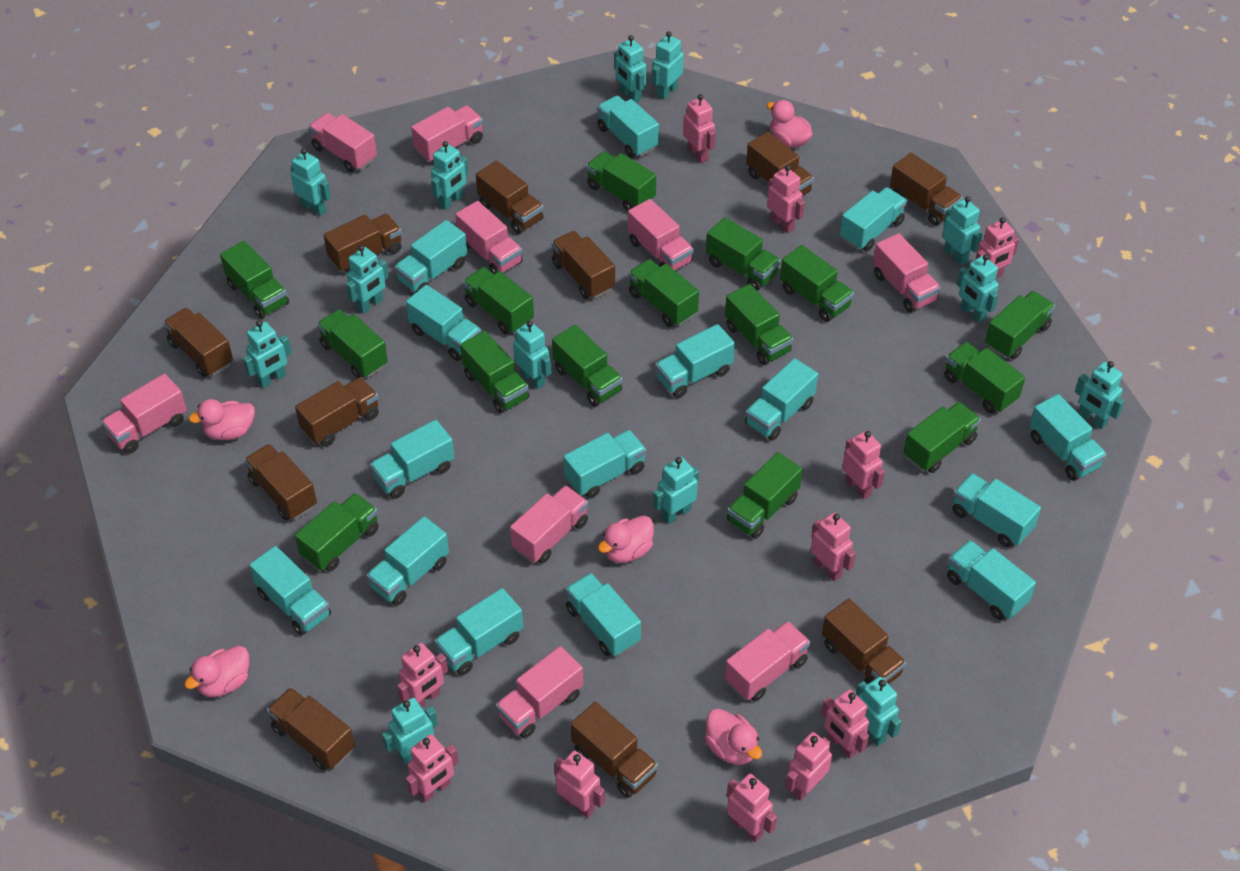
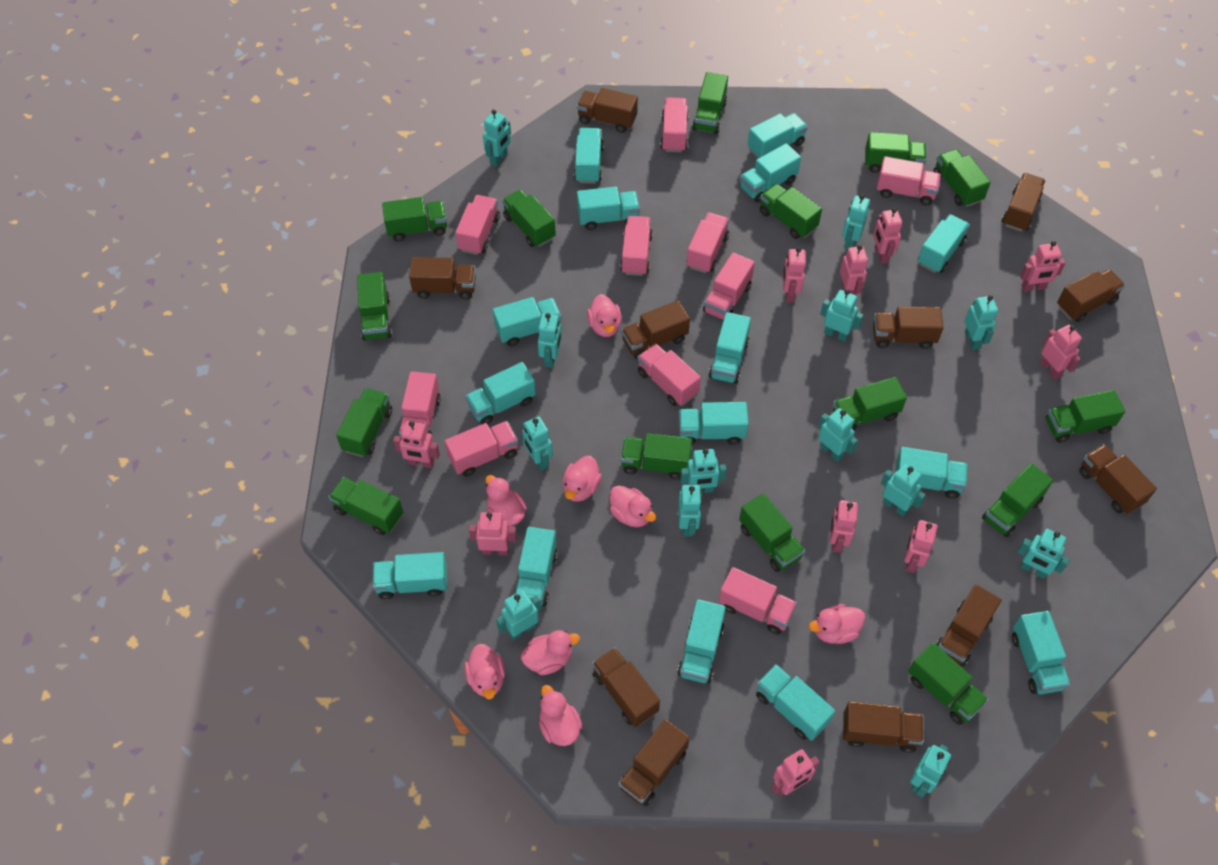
pink duck: 5 -> 8
pink robot: 11 -> 10
pink truck: 9 -> 10

